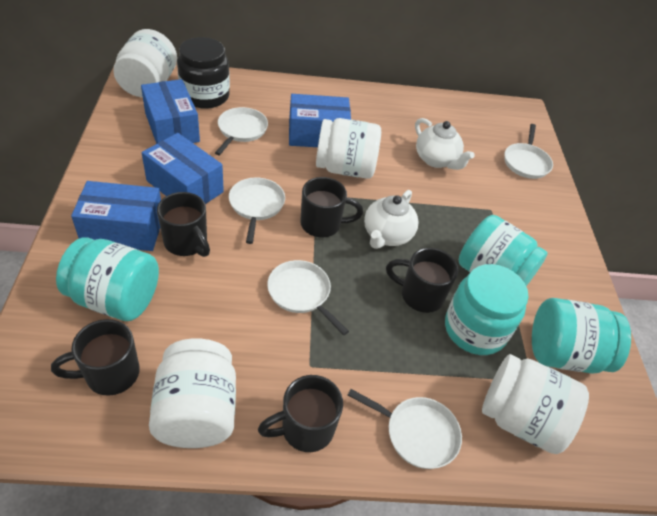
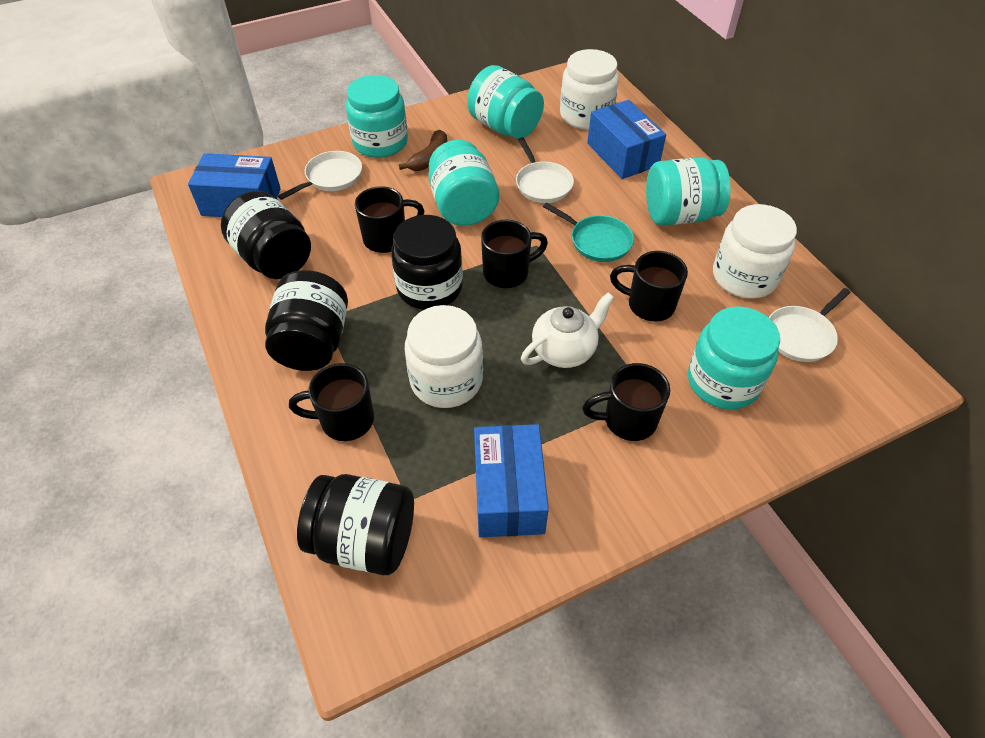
black jar: 1 -> 4
blue box: 4 -> 3
brown banana: 0 -> 1
turquoise jar: 4 -> 5
turquoise pan: 0 -> 1
white jar: 4 -> 3
white pan: 5 -> 3
white teapot: 2 -> 1

